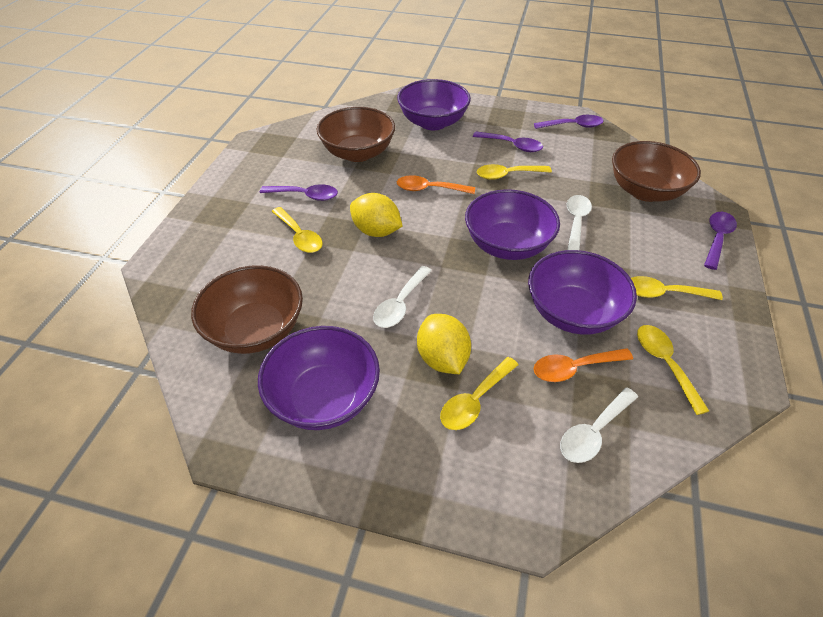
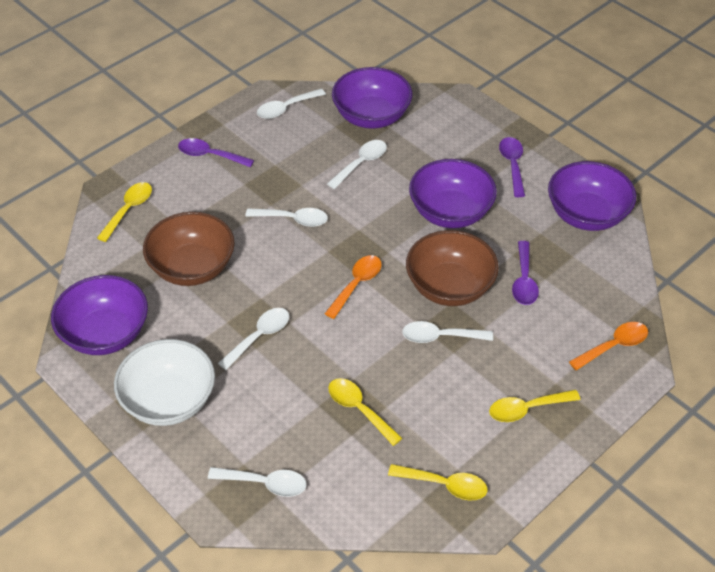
brown bowl: 3 -> 2
purple spoon: 4 -> 3
white bowl: 0 -> 1
white spoon: 3 -> 6
yellow lemon: 2 -> 0
yellow spoon: 5 -> 4

